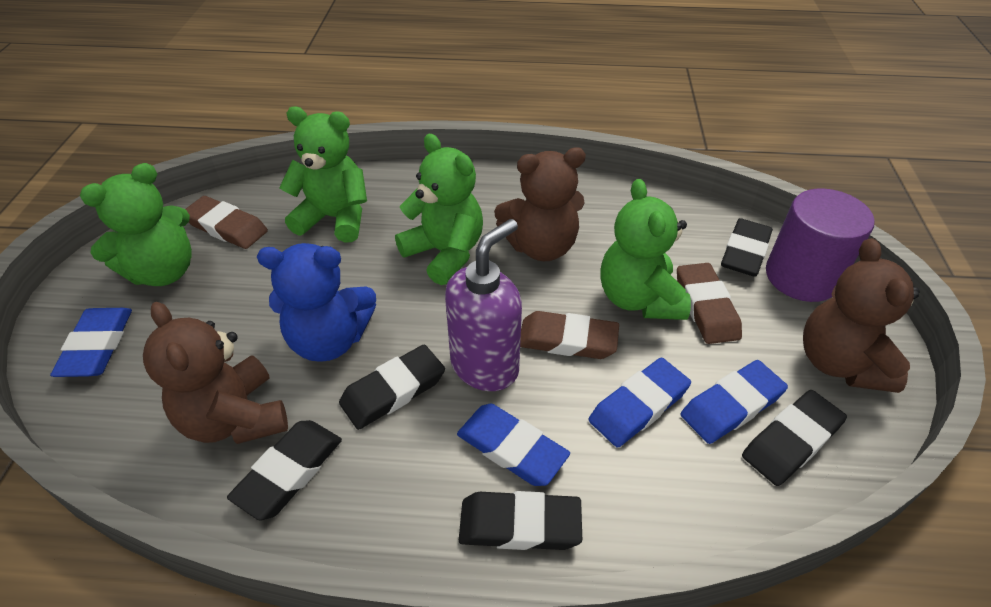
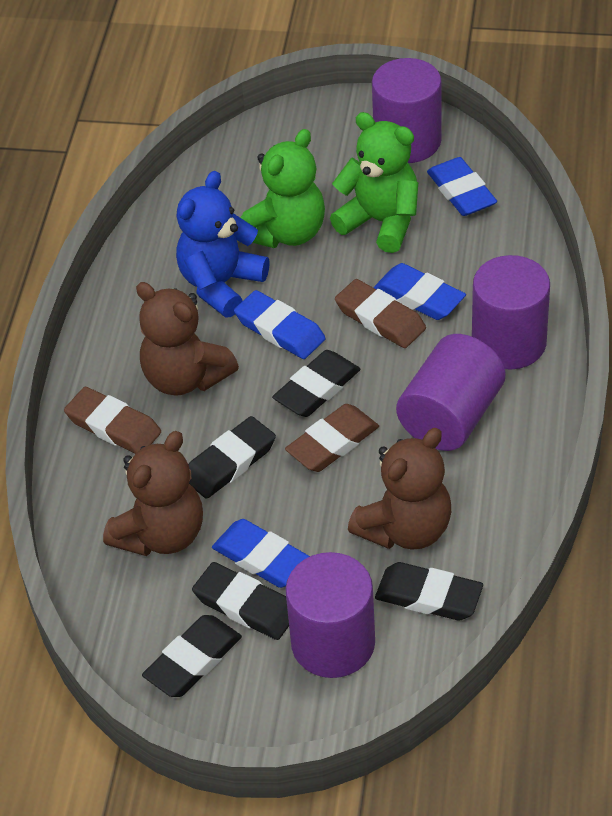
green teddy bear: 4 -> 2
purple cylinder: 1 -> 4
purple soap dispenser: 1 -> 0

